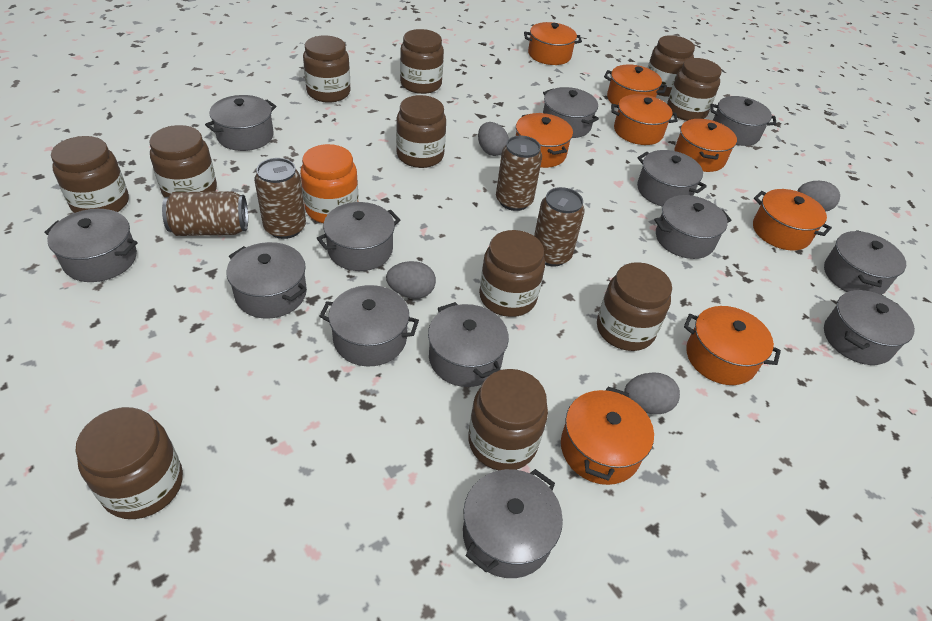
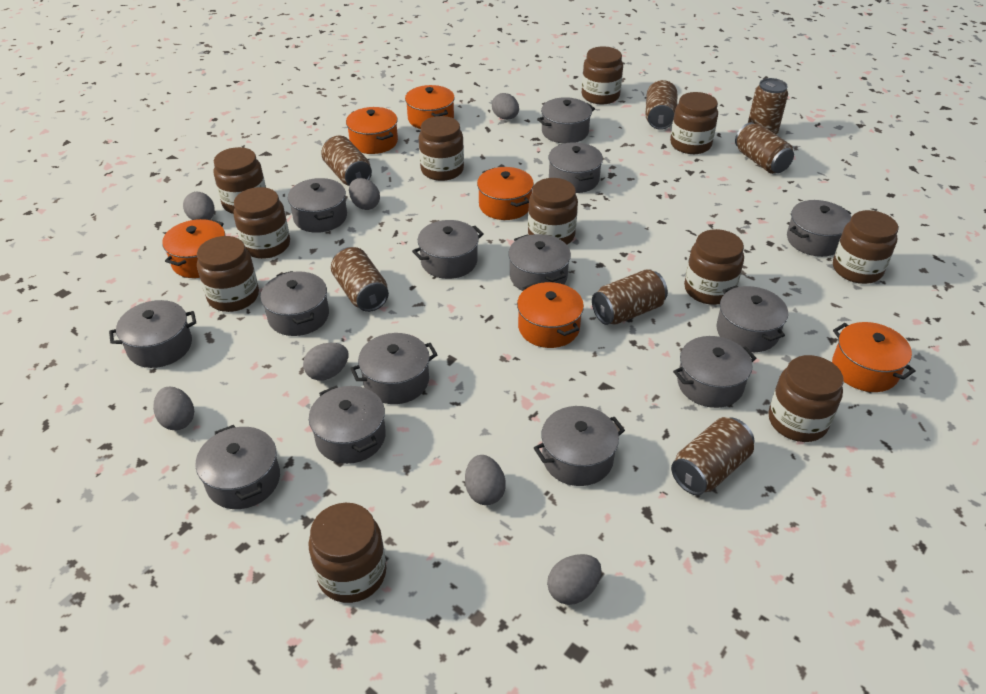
brown can: 4 -> 7
grey egg: 4 -> 7
grey pot: 13 -> 14
orange jar: 1 -> 0
orange pot: 8 -> 6

